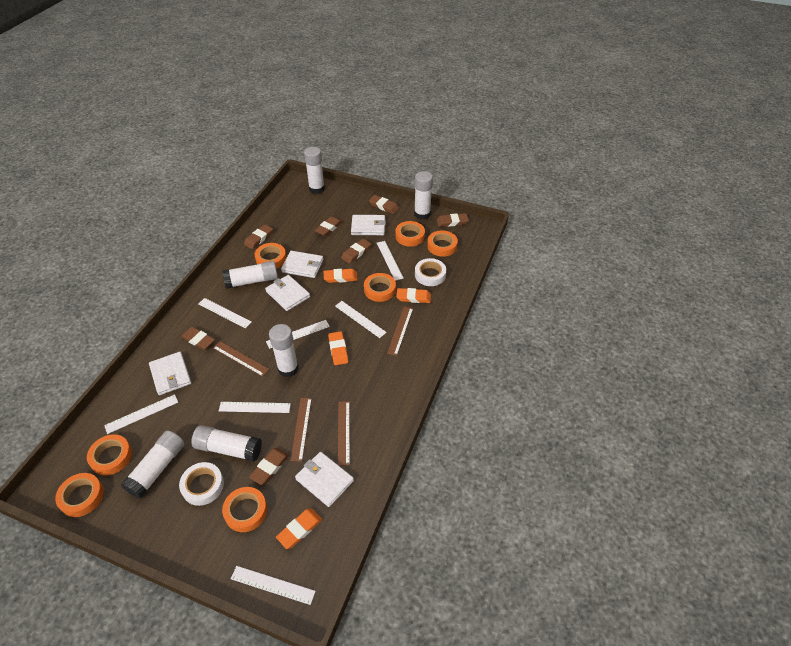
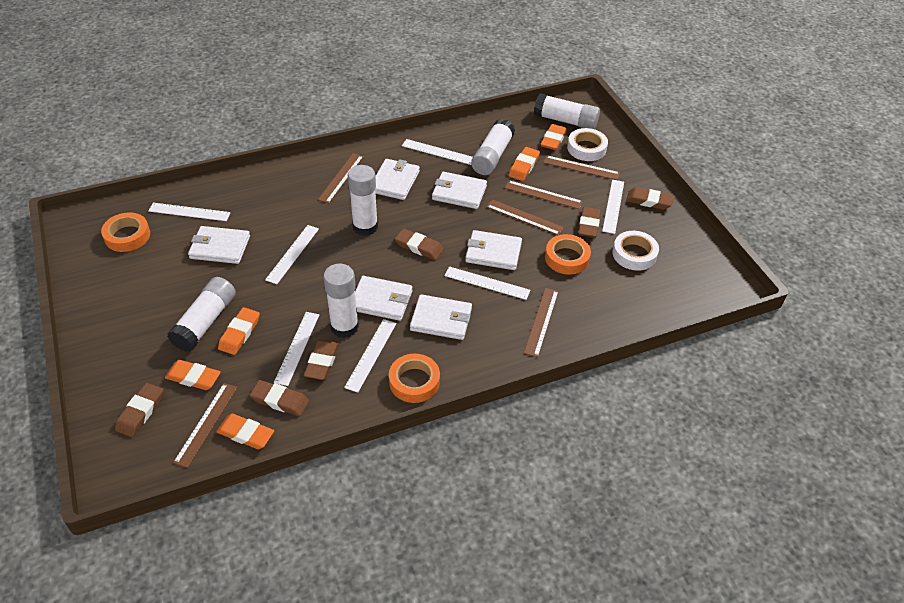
brown eraser: 7 -> 6
brown ruler: 4 -> 6
orange eraser: 4 -> 5
orange tape: 7 -> 3
white glue stick: 6 -> 5
white wallet: 5 -> 6

